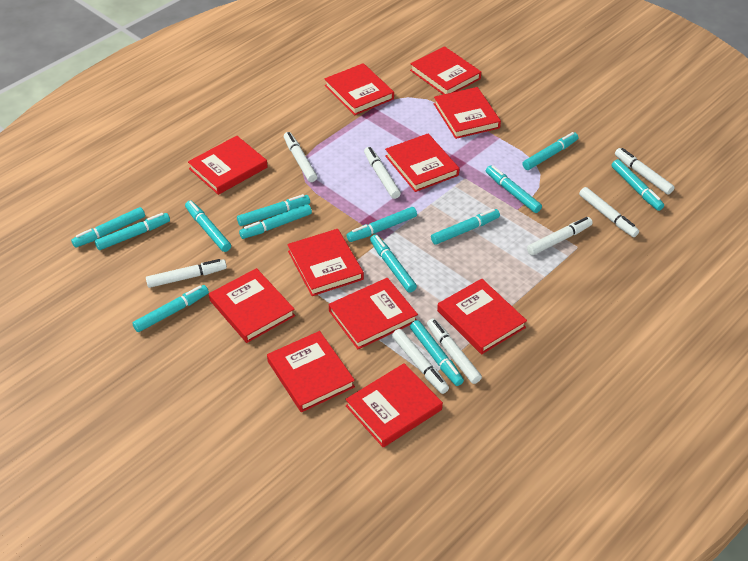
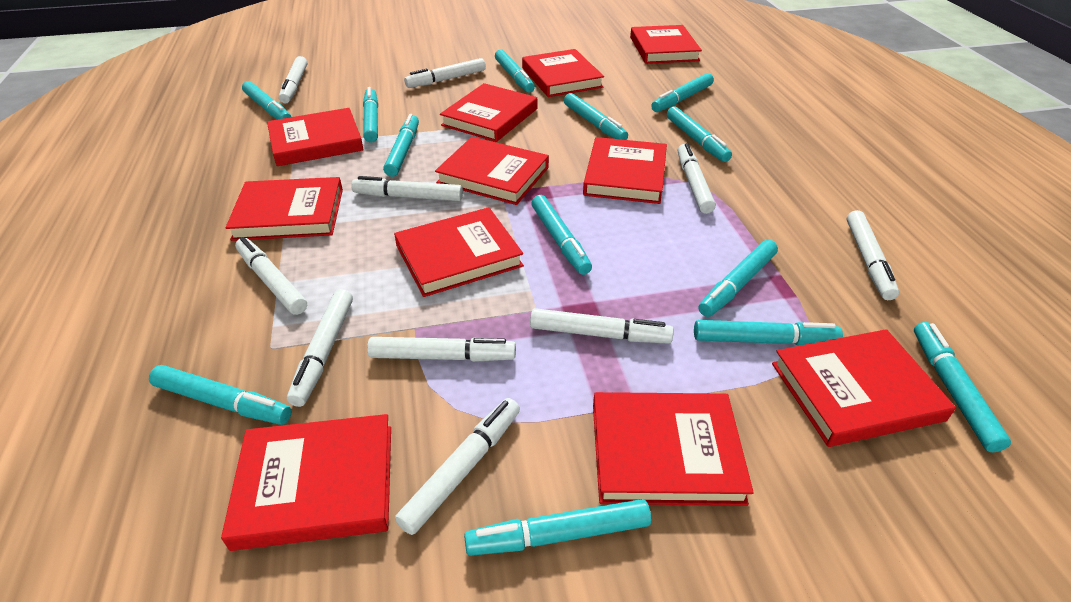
white marker: 8 -> 10

